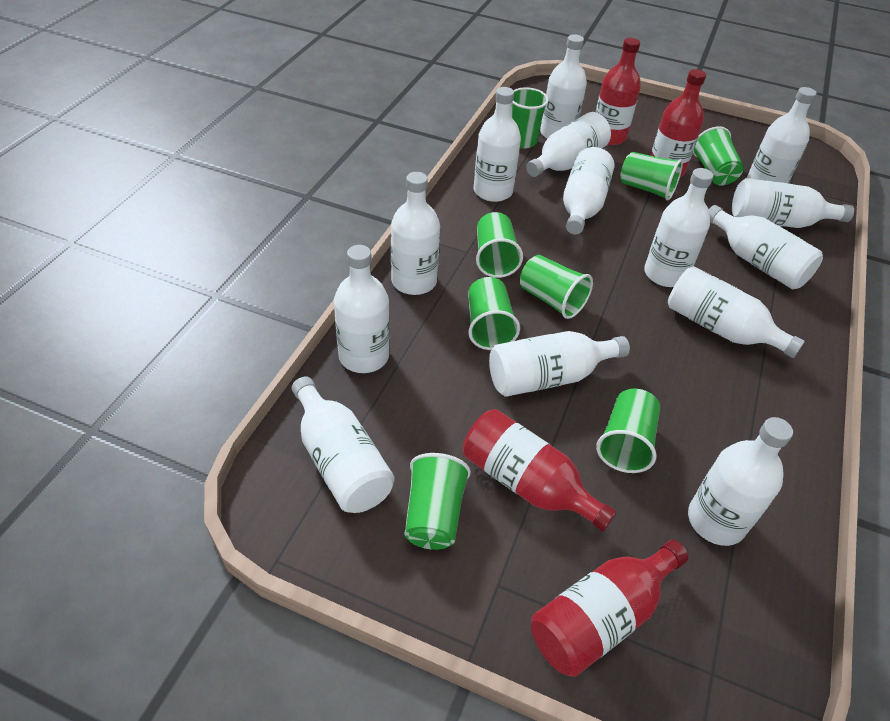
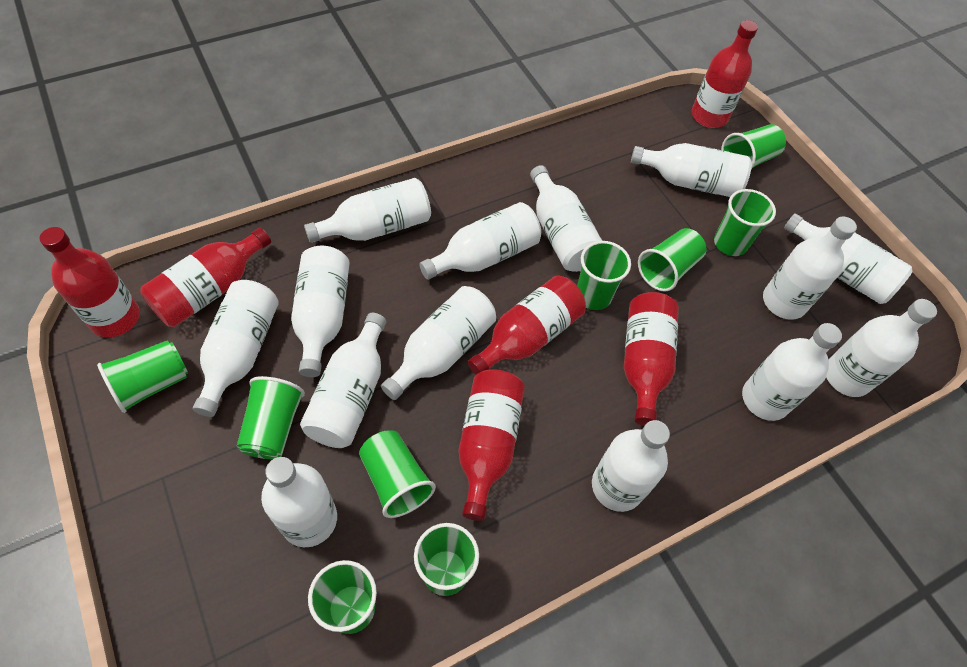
green cup: 8 -> 9
red bottle: 4 -> 6

